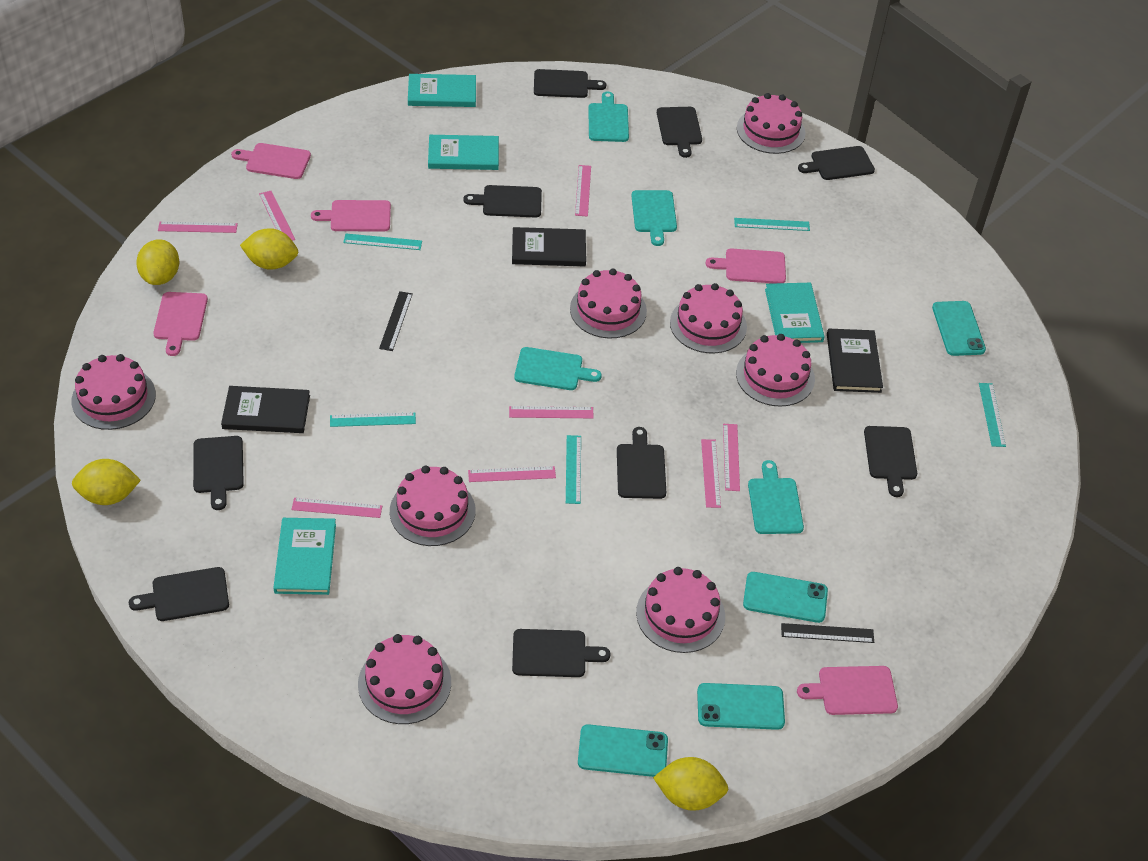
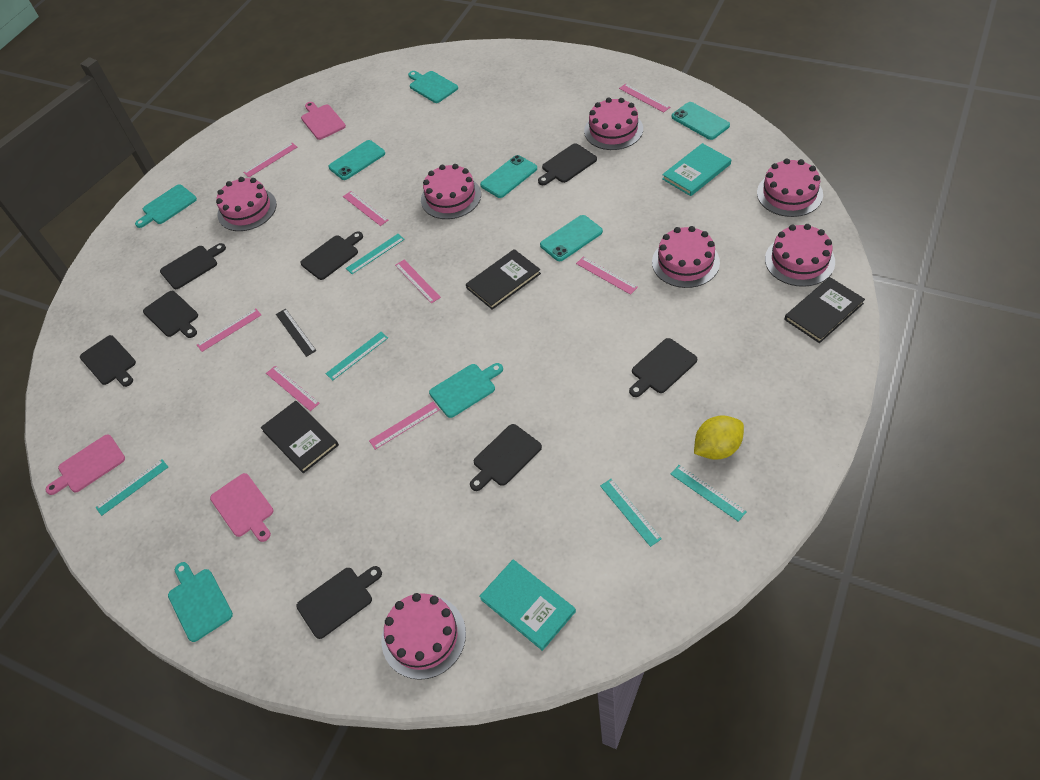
black cutting board: 9 -> 8
black ruler: 2 -> 1
pink cake: 8 -> 7
pink cutting board: 5 -> 3
turquoise book: 4 -> 2
yellow lemon: 4 -> 1

